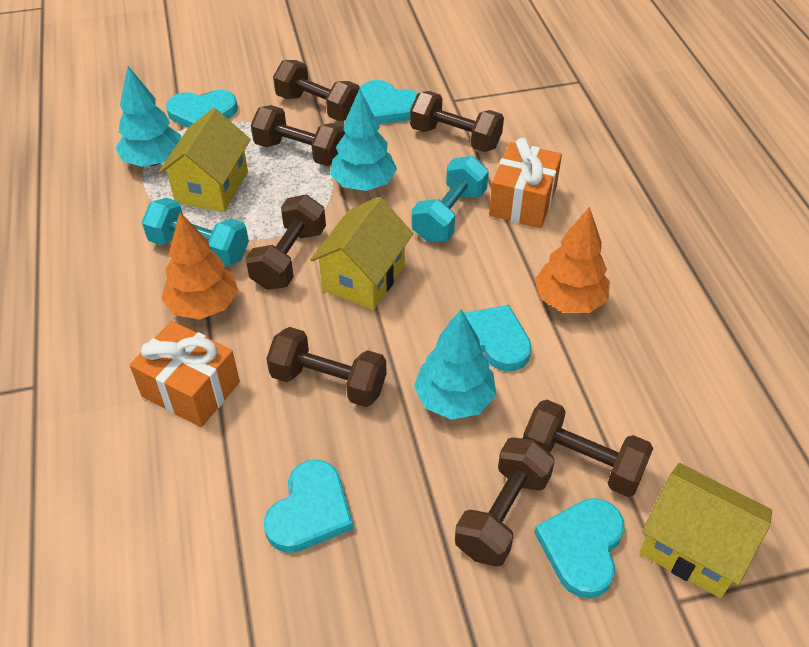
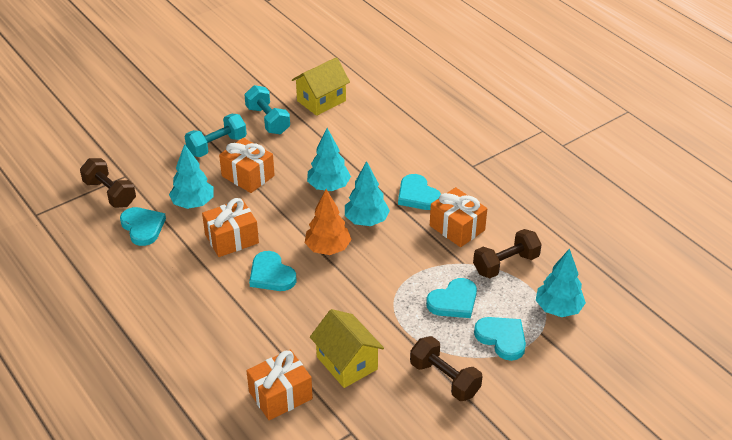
brown dumbbell: 7 -> 3
orange gift: 2 -> 4
orange tree: 2 -> 1
turquoise tree: 3 -> 4
yellow house: 3 -> 2

